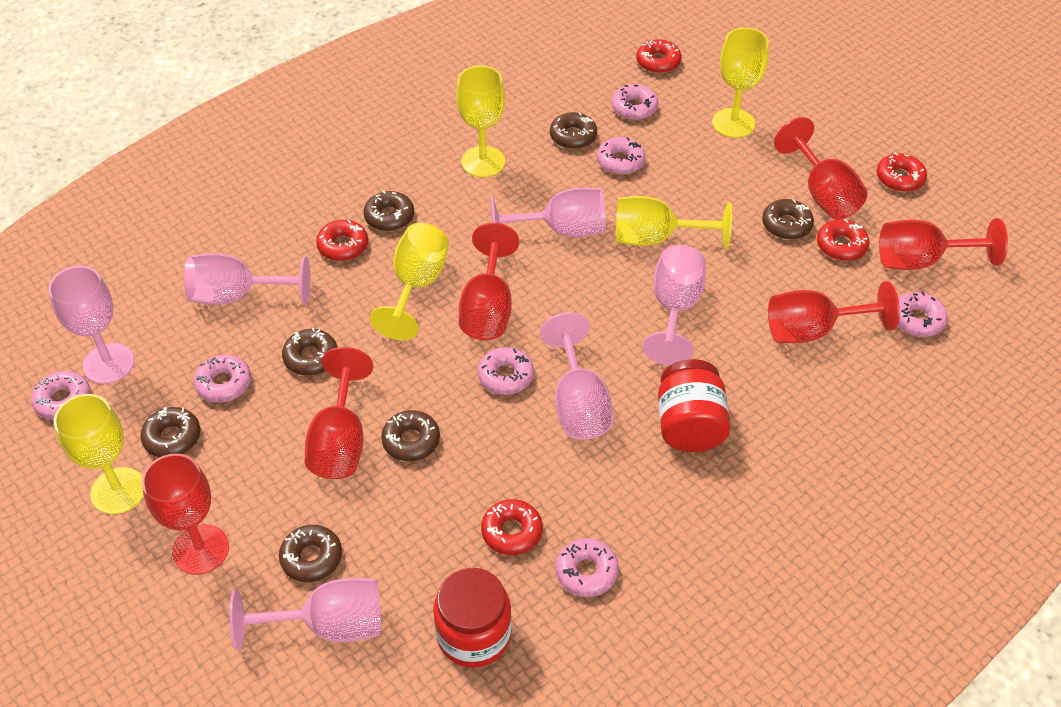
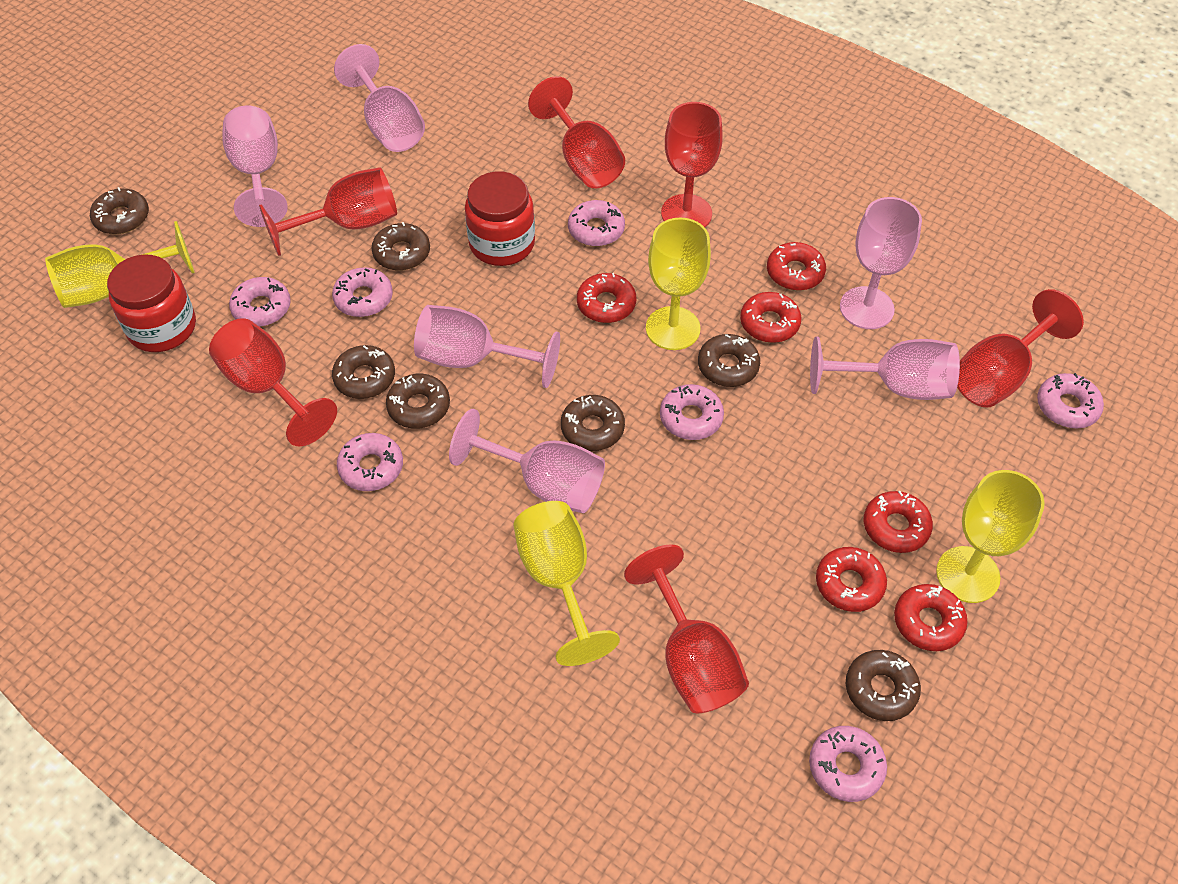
red donut: 5 -> 6
yellow goblet: 5 -> 4

